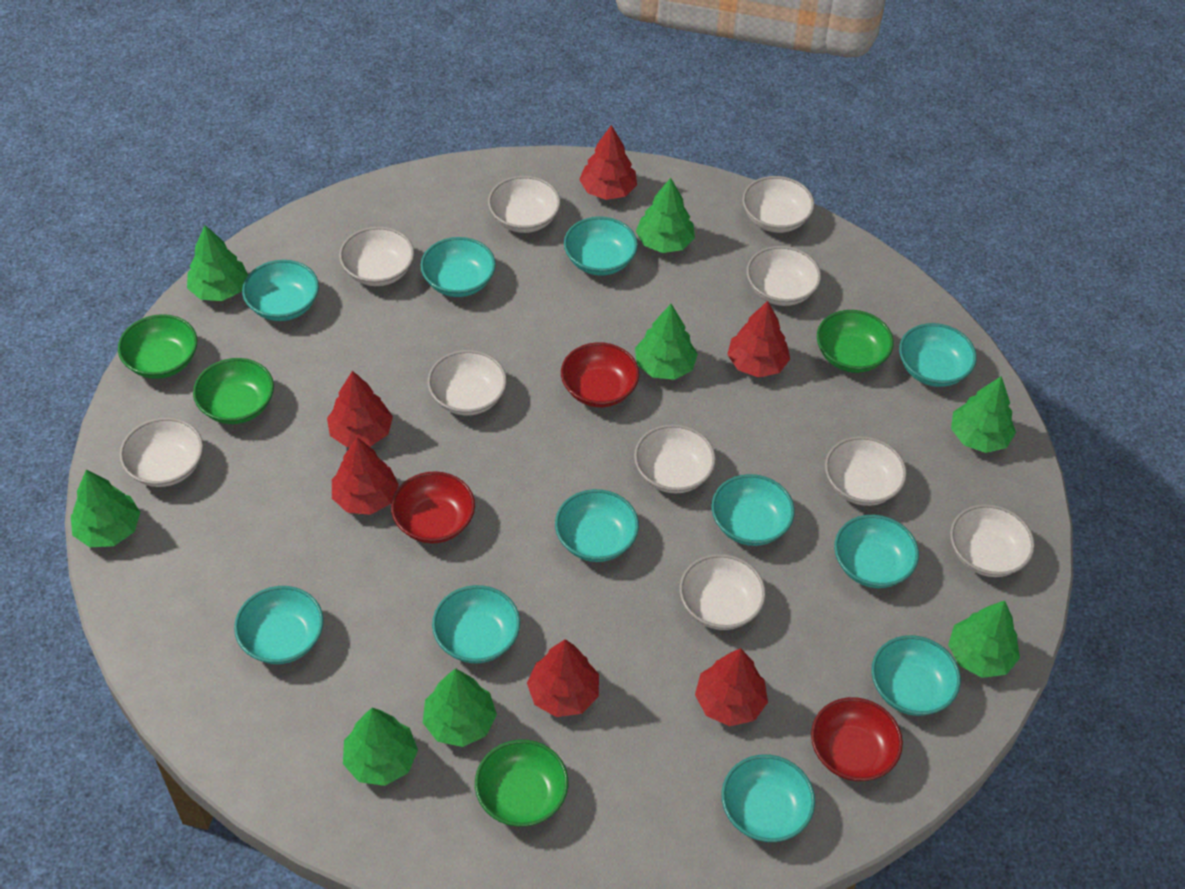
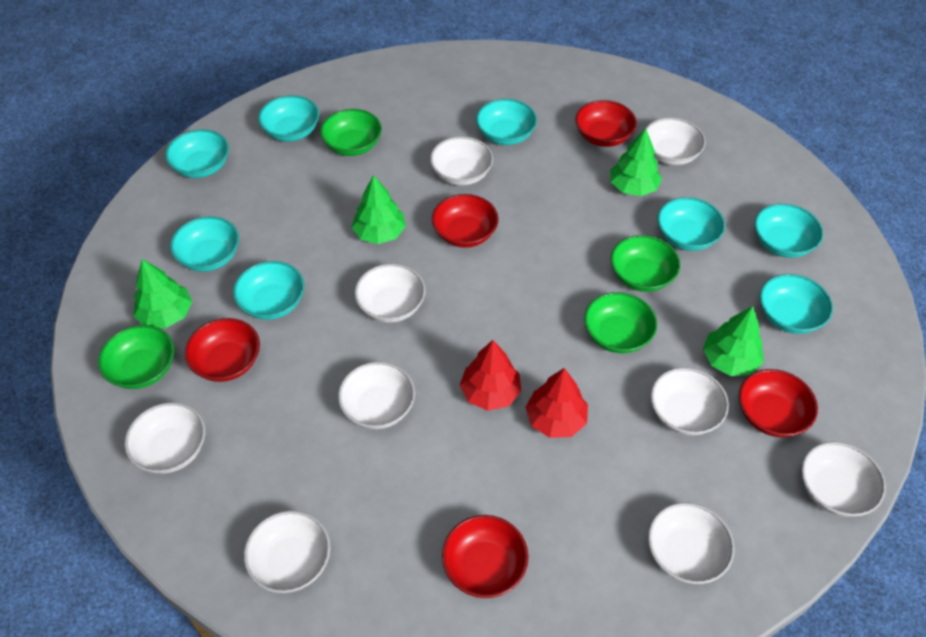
green tree: 8 -> 4
red bowl: 3 -> 5
red tree: 6 -> 2
turquoise bowl: 11 -> 8
white bowl: 10 -> 9

